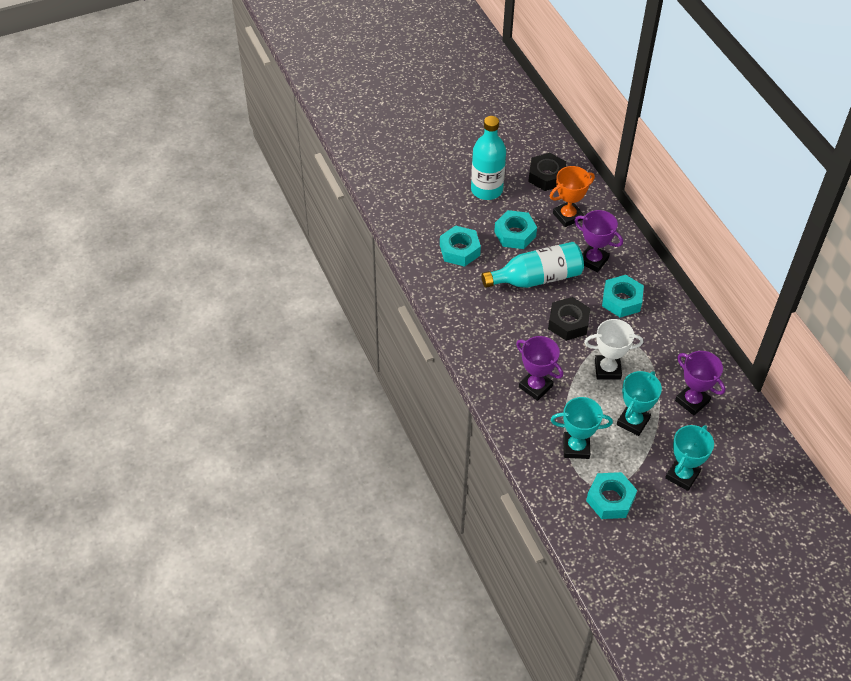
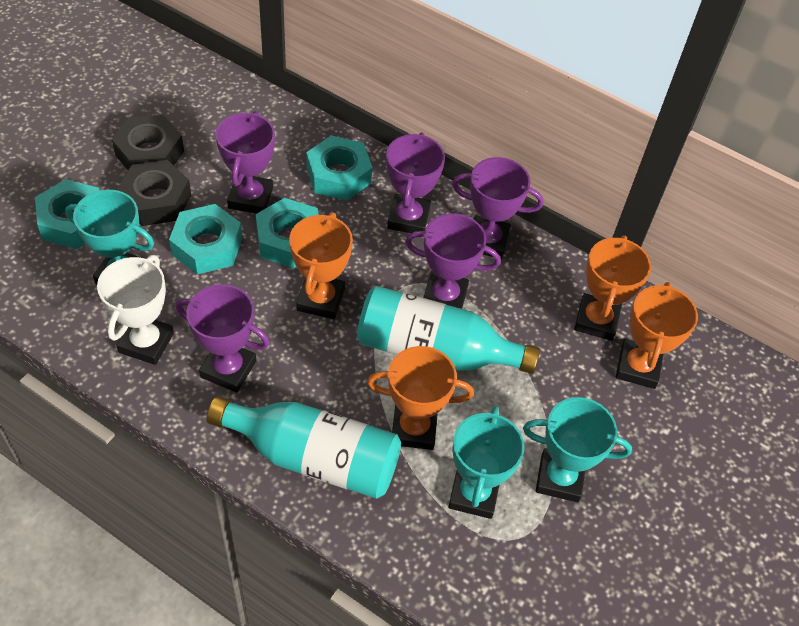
orange trophy: 1 -> 4
purple trophy: 3 -> 5

